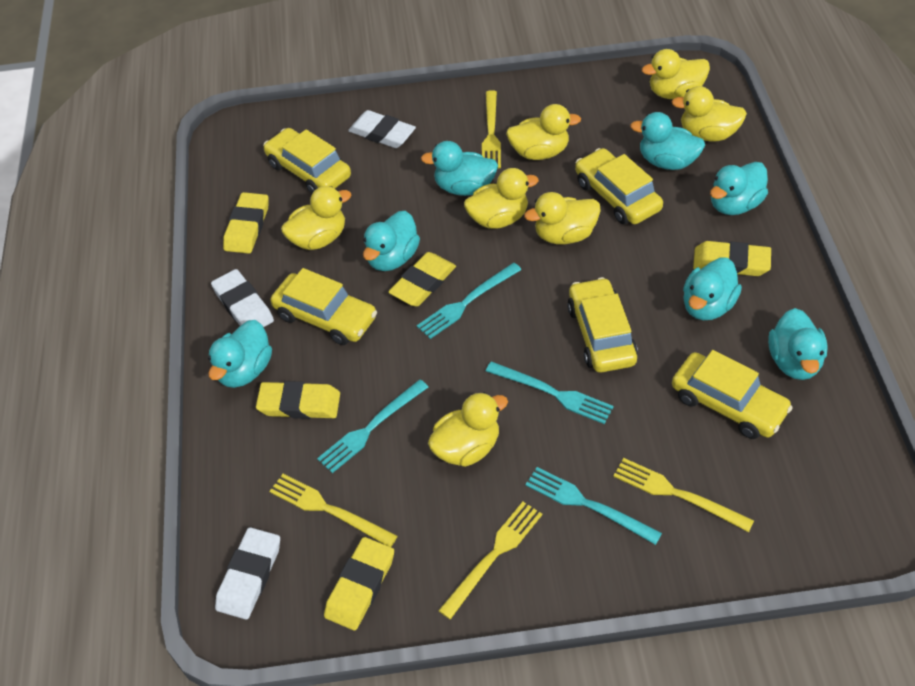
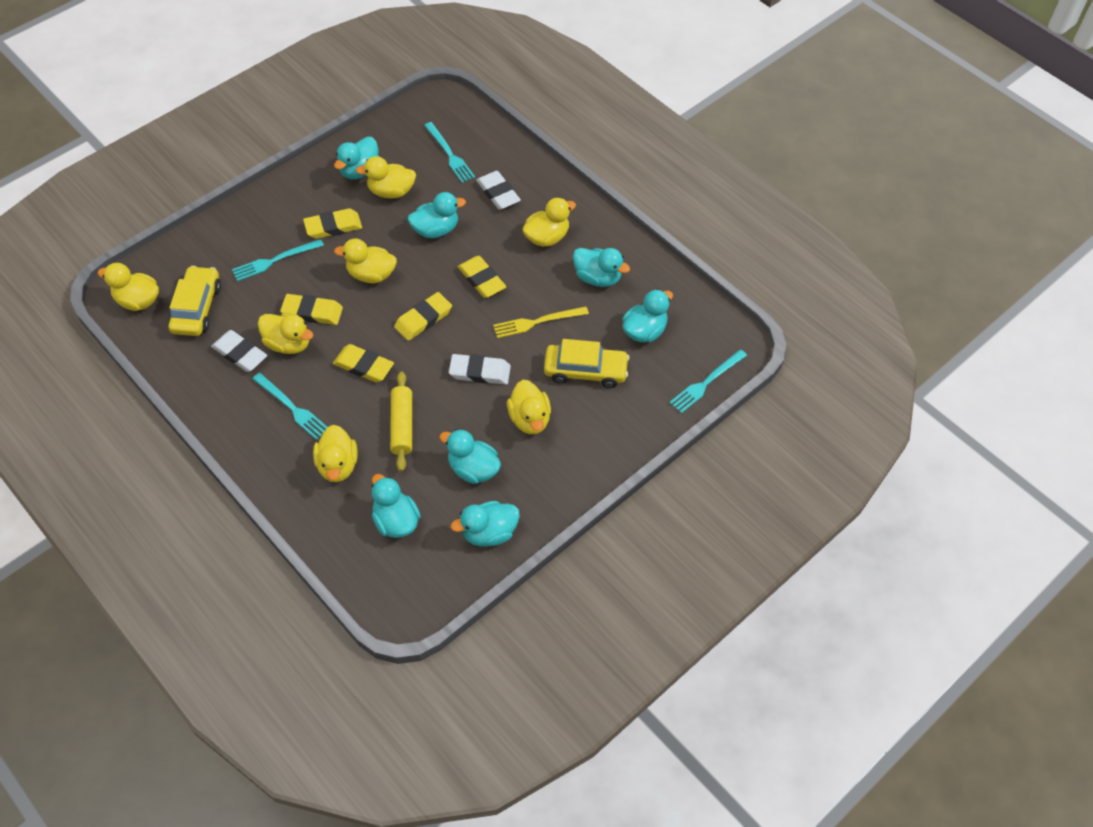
yellow car: 5 -> 2
yellow fork: 4 -> 1
yellow rolling pin: 0 -> 1

